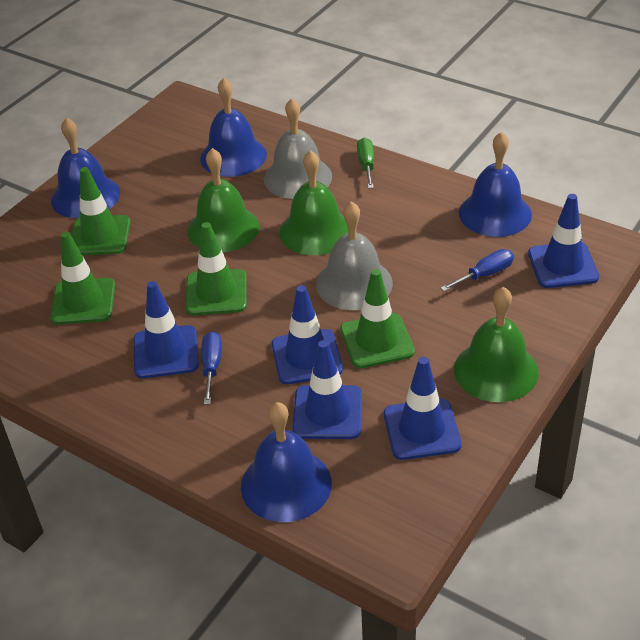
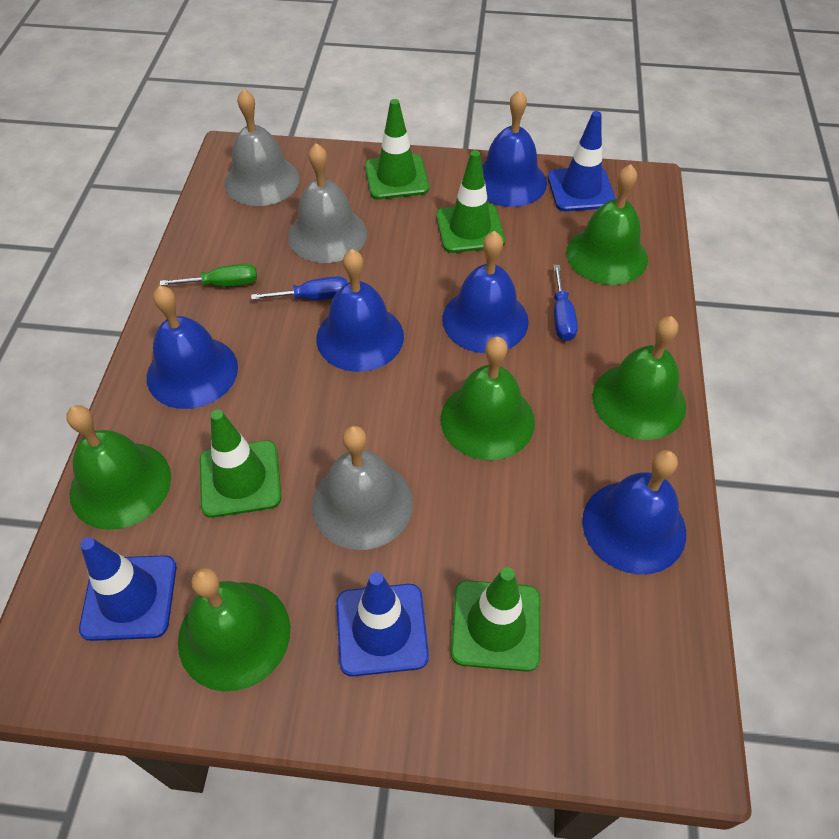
blue bell: 4 -> 5
blue traffic cone: 5 -> 3
green bell: 3 -> 5
grey bell: 2 -> 3

